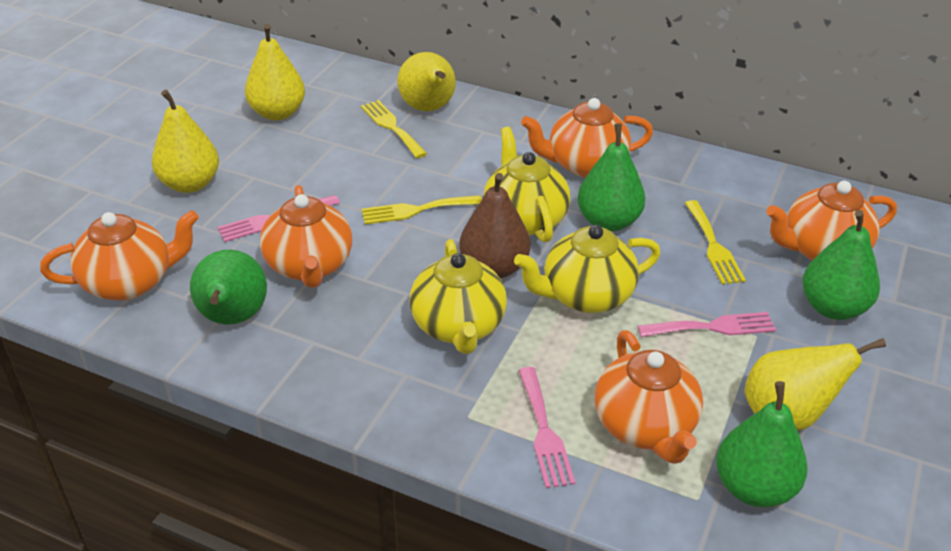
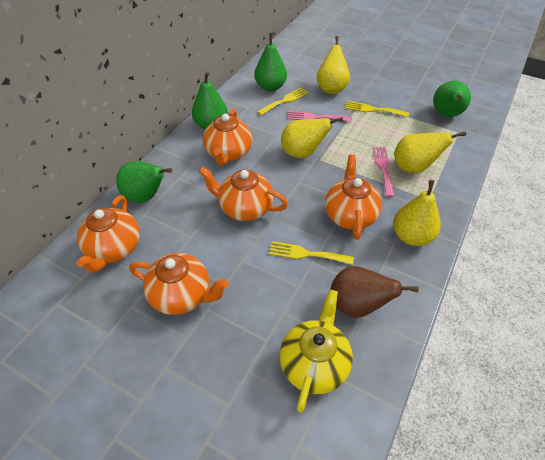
pink fork: 3 -> 2
yellow teapot: 3 -> 1

